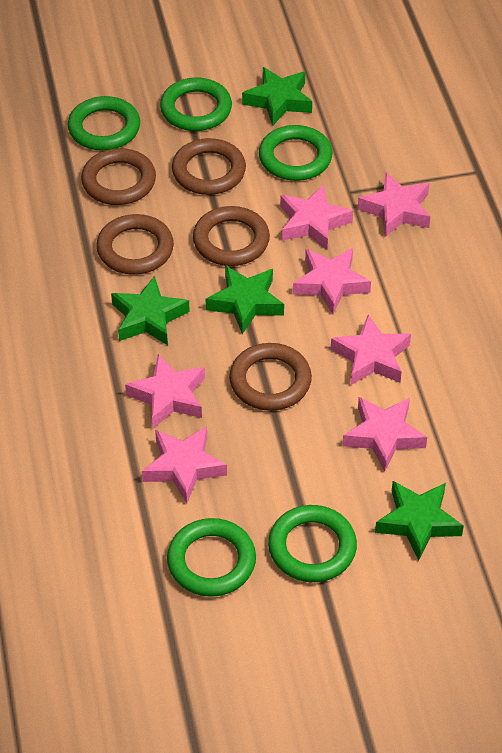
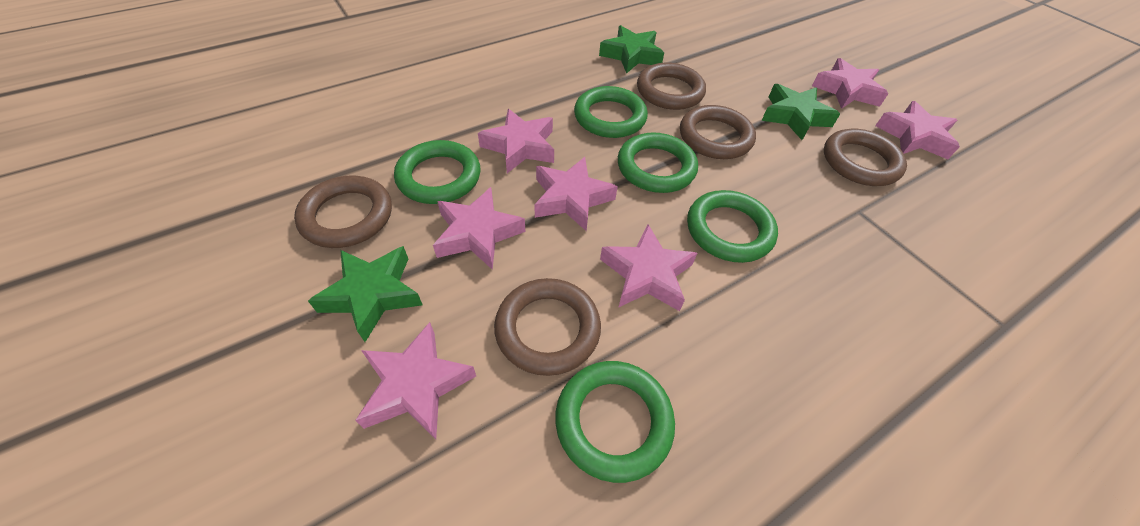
green star: 4 -> 3

